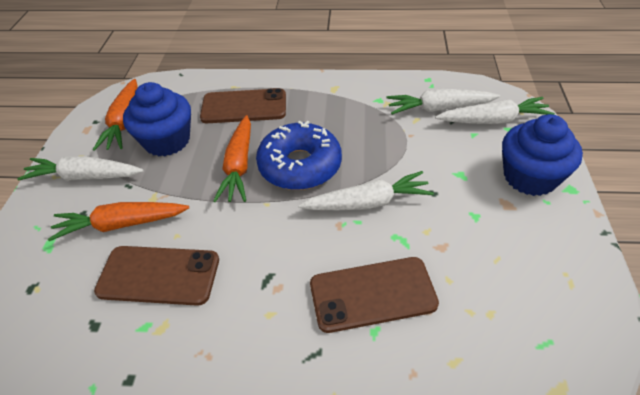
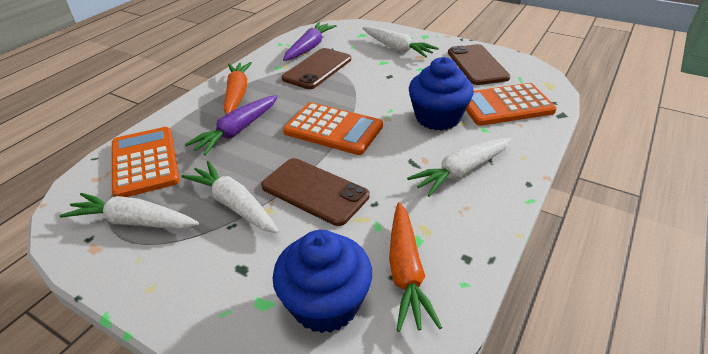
blue donut: 1 -> 0
orange calculator: 0 -> 3
orange carrot: 3 -> 2
purple carrot: 0 -> 2

